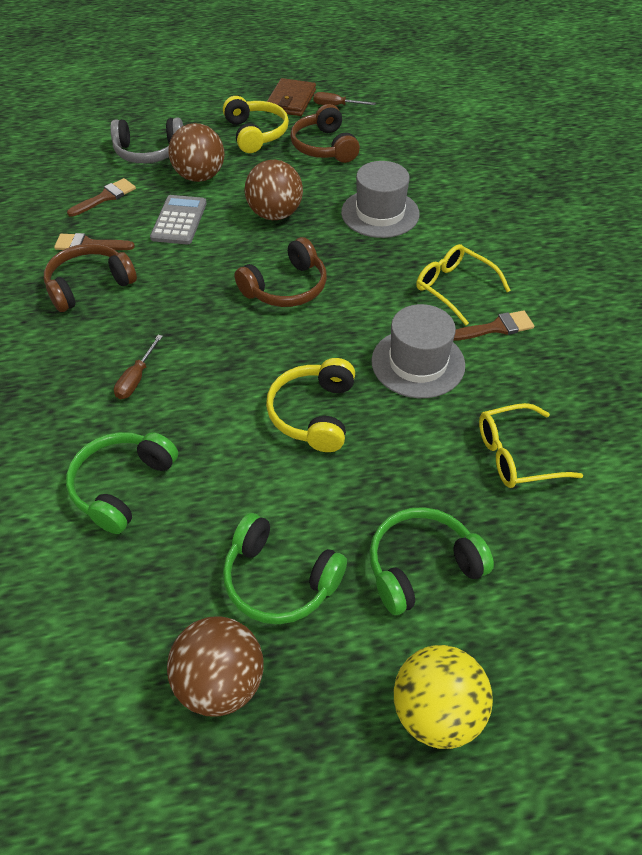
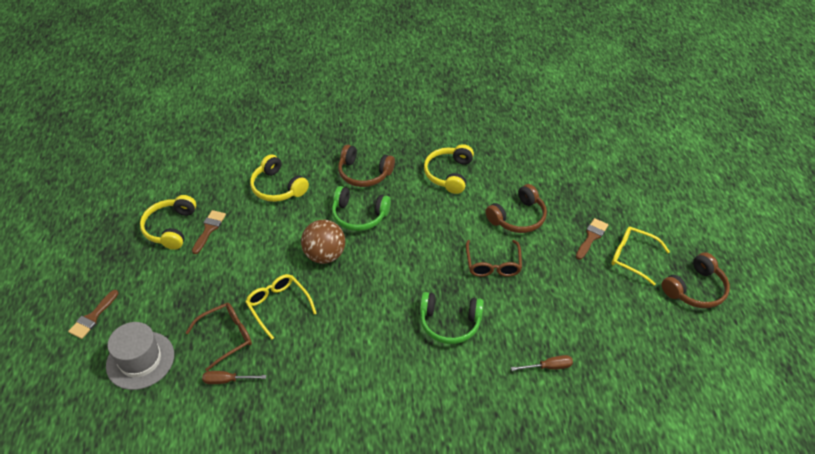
brown ball: 3 -> 1
brown glasses: 0 -> 2
brown wallet: 1 -> 0
green headphones: 3 -> 2
grey calculator: 1 -> 0
grey hat: 2 -> 1
grey headphones: 1 -> 0
yellow ball: 1 -> 0
yellow headphones: 2 -> 3

